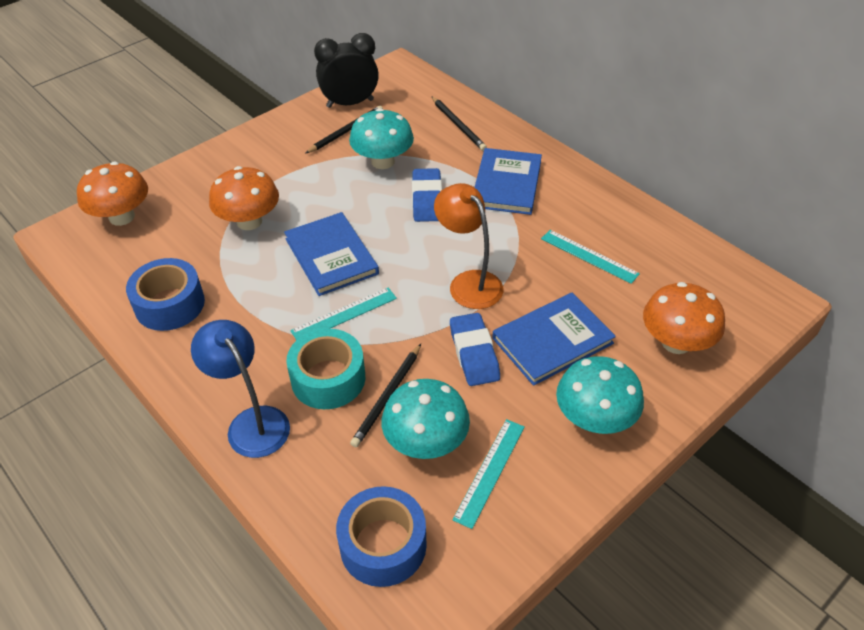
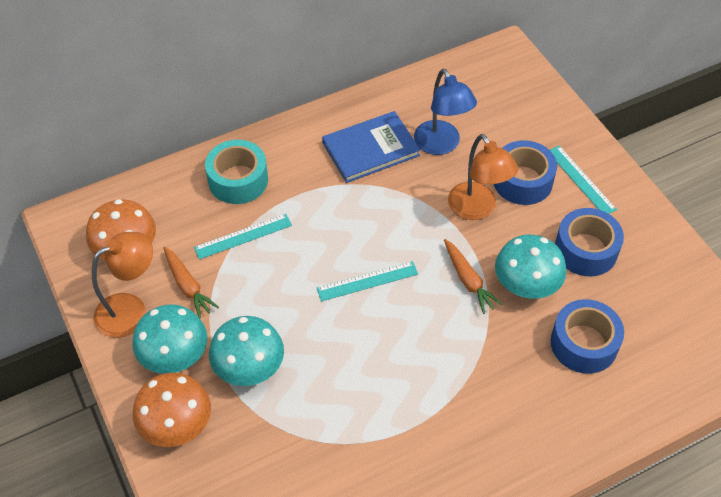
black clock: 1 -> 0
black pencil: 3 -> 0
blue book: 3 -> 1
blue eraser: 2 -> 0
blue tape: 2 -> 3
orange carrot: 0 -> 2
orange lamp: 1 -> 2
orange mushroom: 3 -> 2

